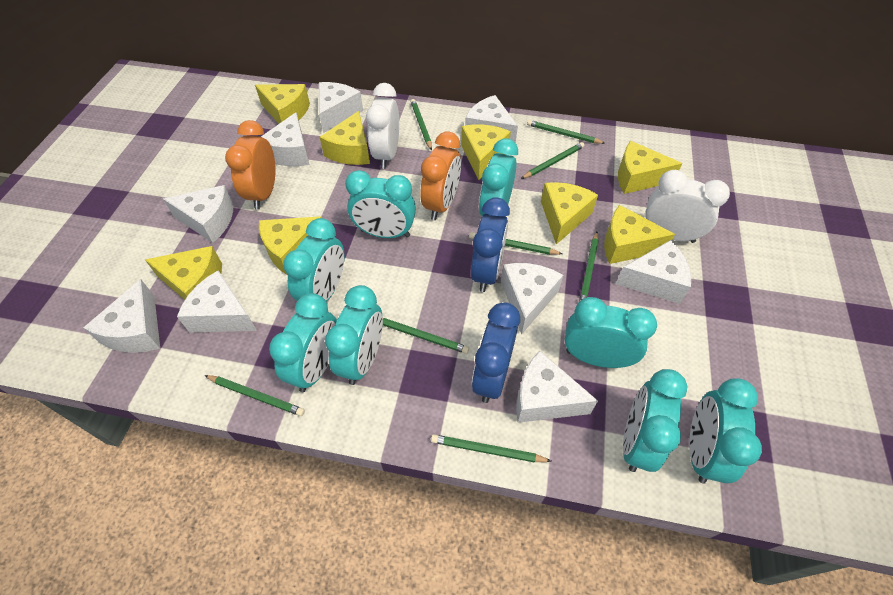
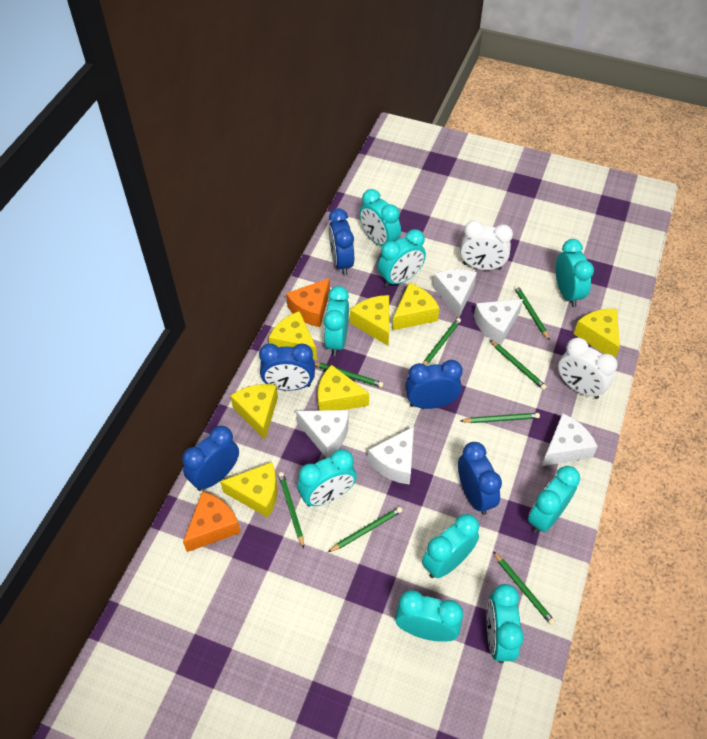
blue clock: 2 -> 5
orange cheese: 0 -> 2
orange clock: 2 -> 0
turquoise clock: 8 -> 9
white cheese: 9 -> 5
yellow cheese: 8 -> 7

